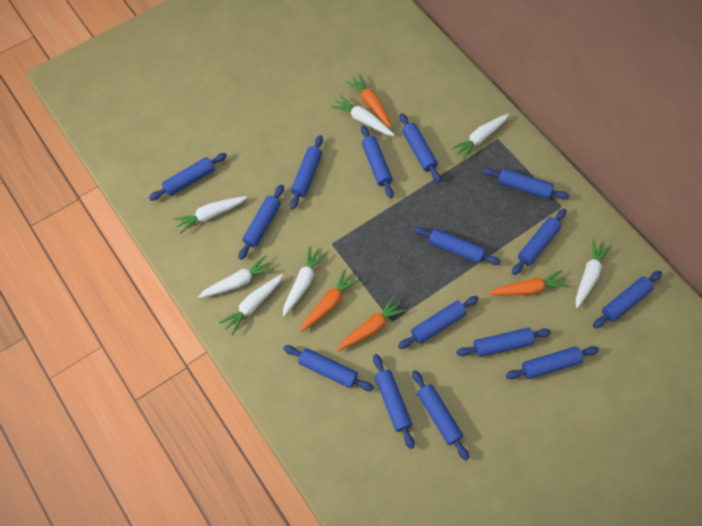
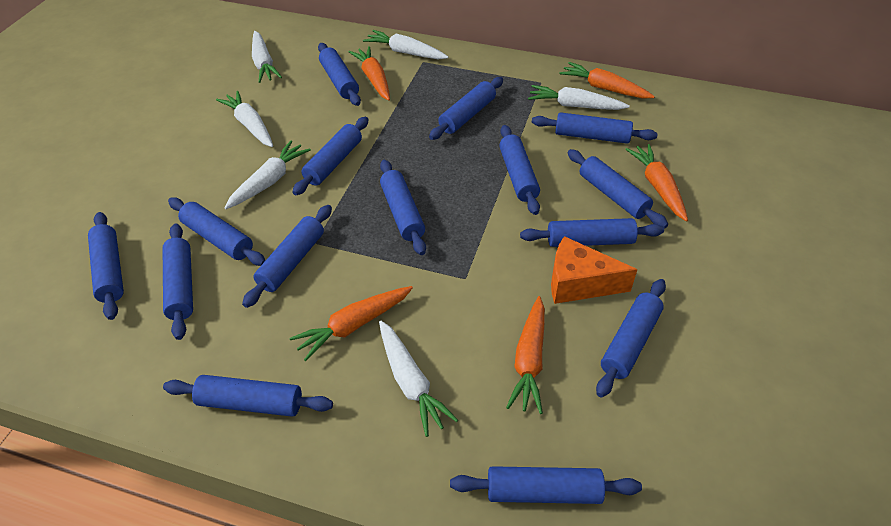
orange carrot: 4 -> 5
orange cheese: 0 -> 1
white carrot: 7 -> 6

